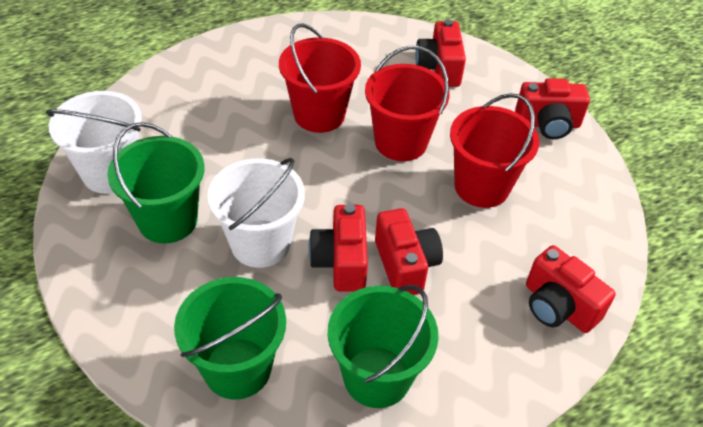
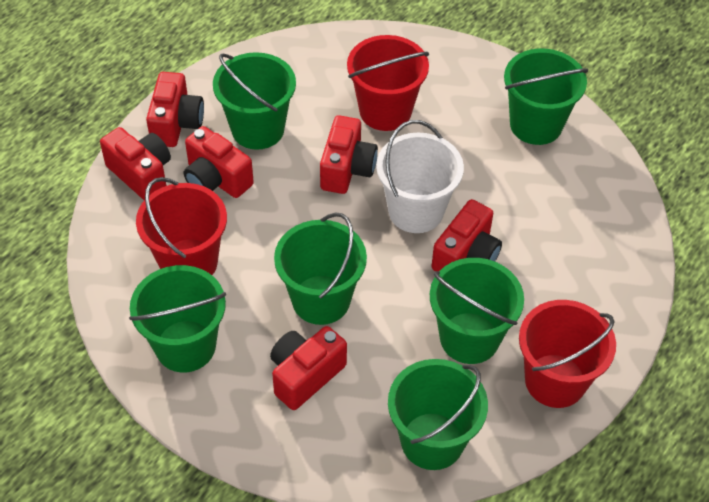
green bucket: 3 -> 6
red camera: 5 -> 6
white bucket: 2 -> 1

